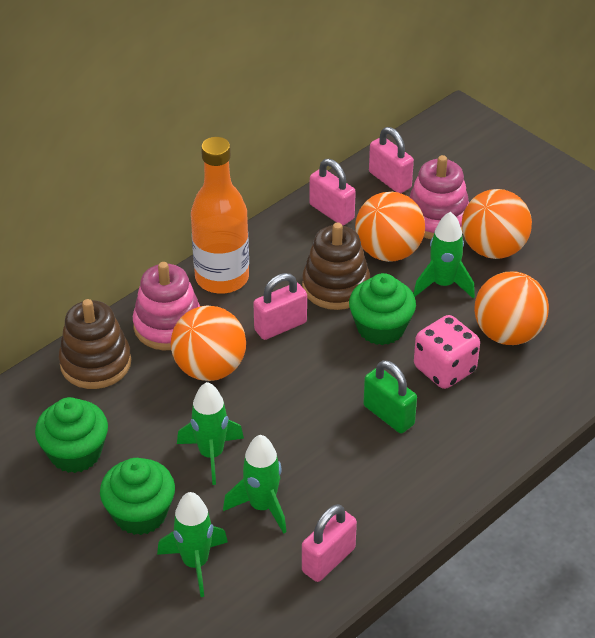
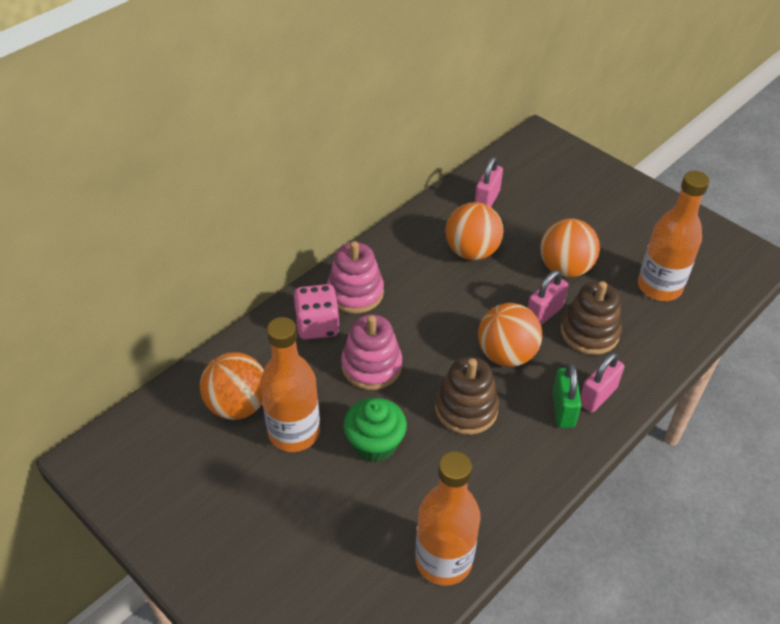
green cupcake: 3 -> 1
green rocket: 4 -> 0
orange bottle: 1 -> 3
pink padlock: 4 -> 3

